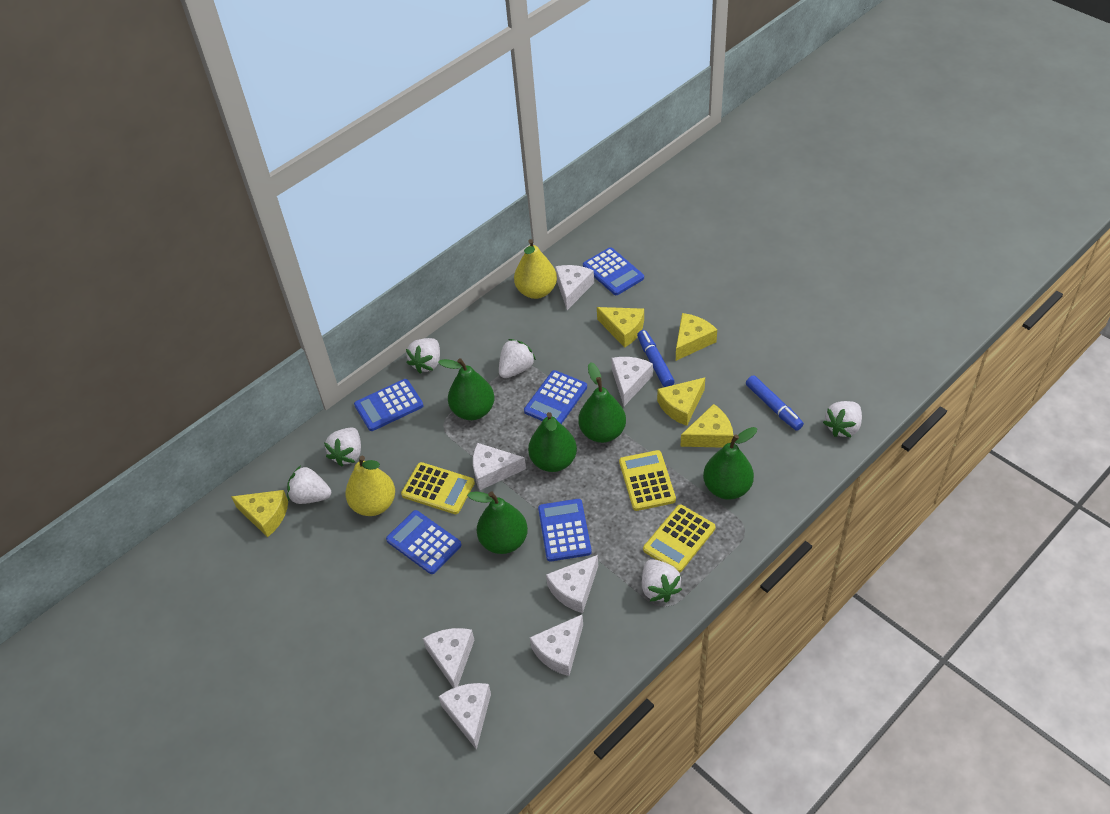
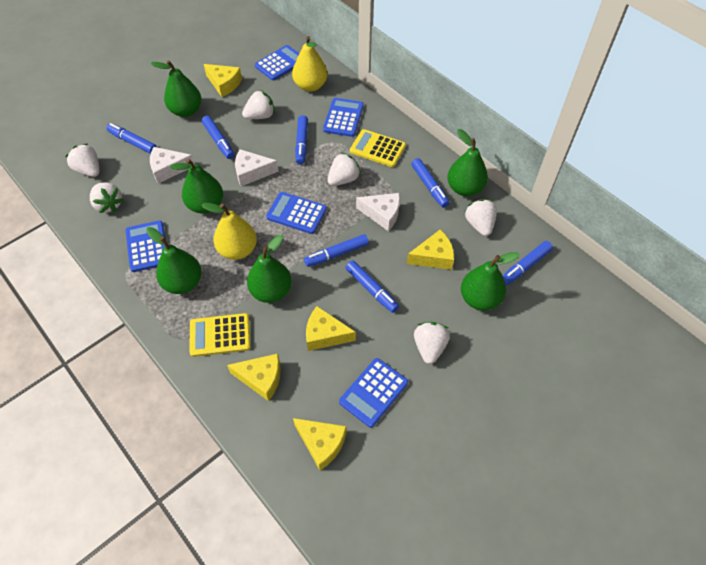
blue marker: 2 -> 7
green pear: 5 -> 6
white cheese: 7 -> 3
yellow calculator: 3 -> 2

